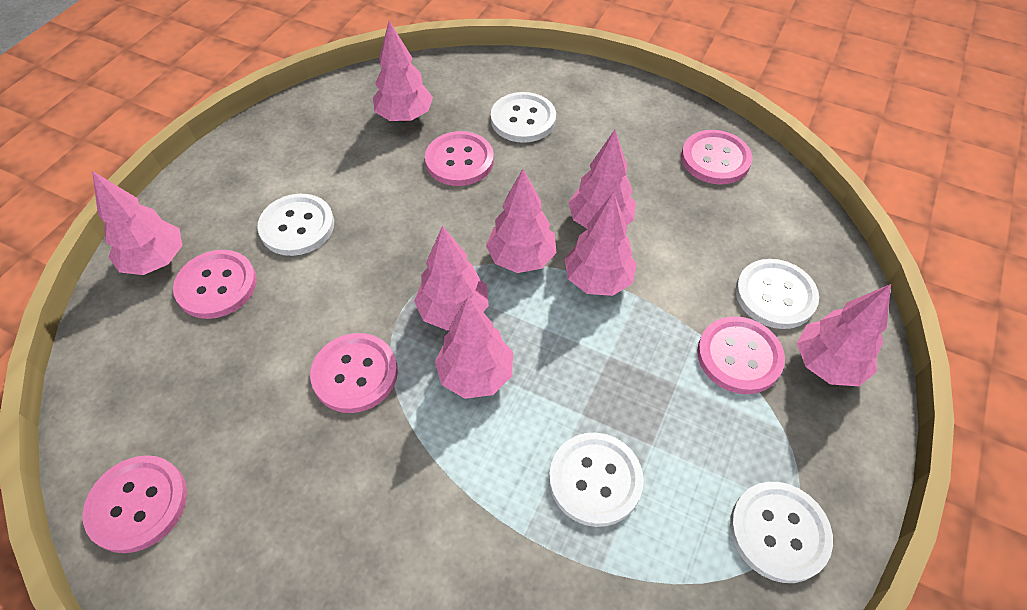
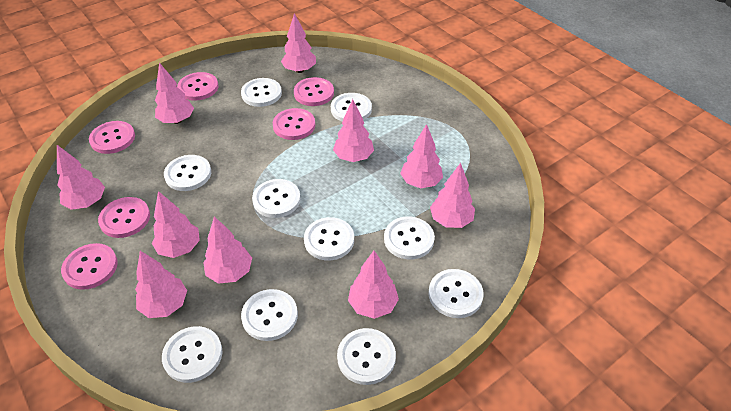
pink tree: 8 -> 10
white button: 5 -> 10

